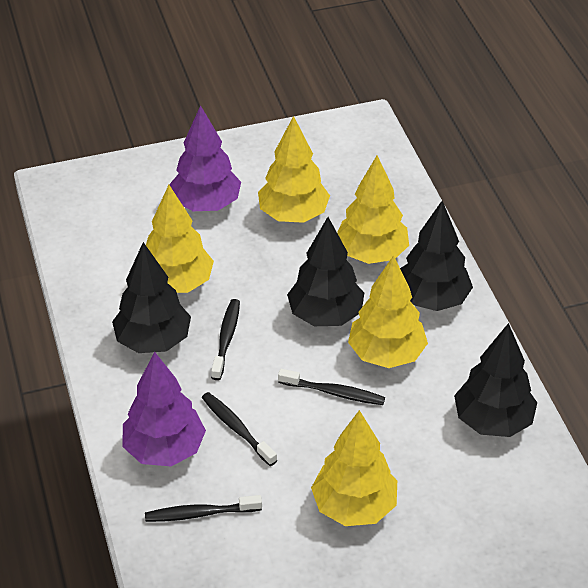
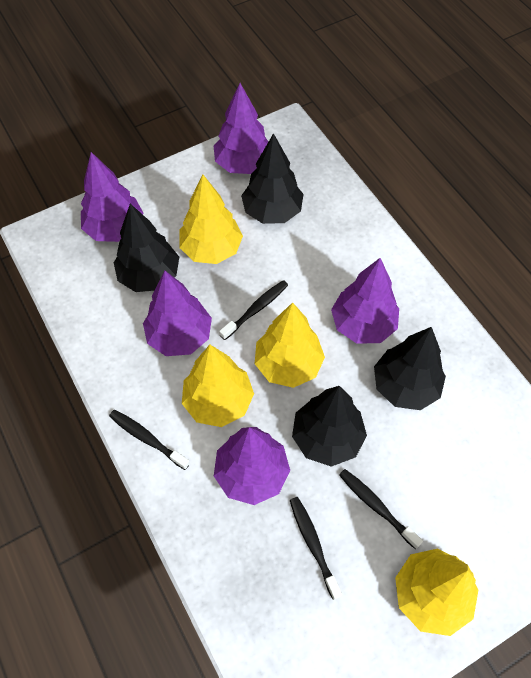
purple tree: 2 -> 5
yellow tree: 5 -> 4

